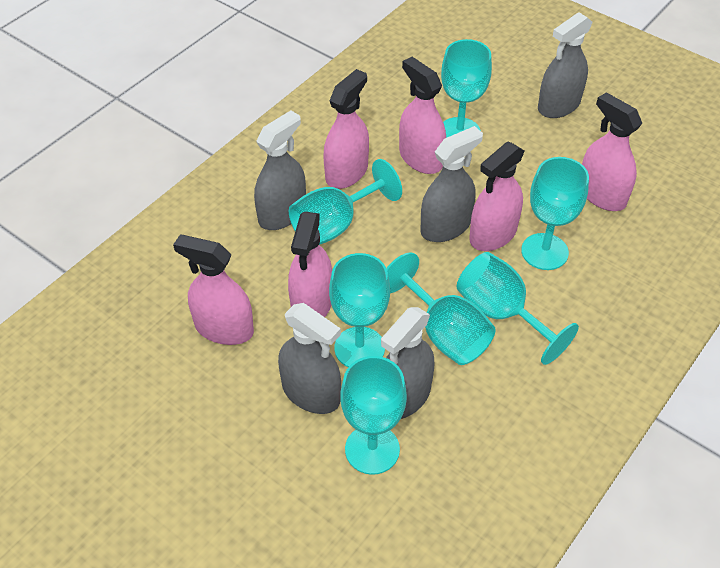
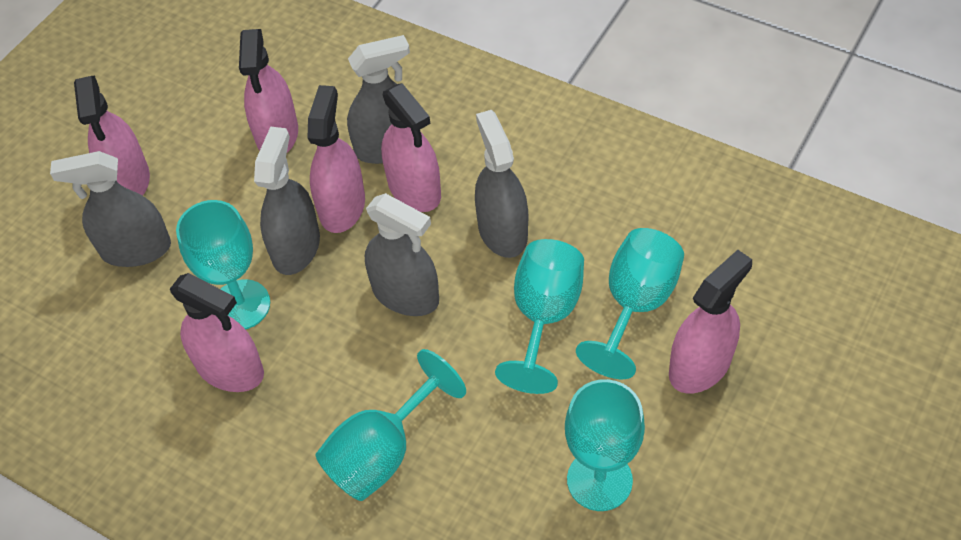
turquoise goblet: 7 -> 5

